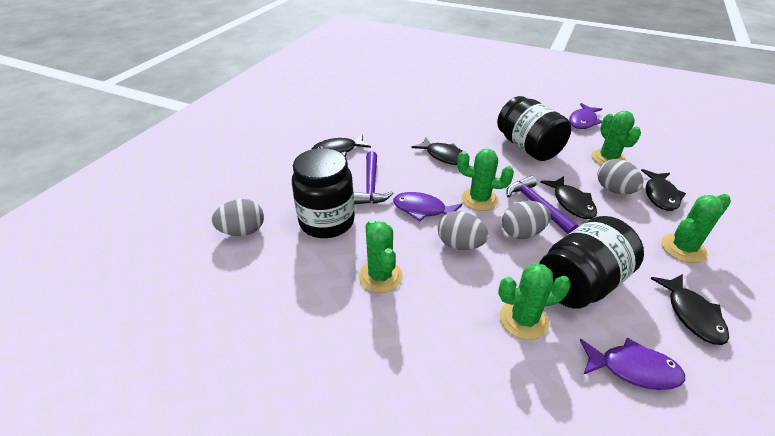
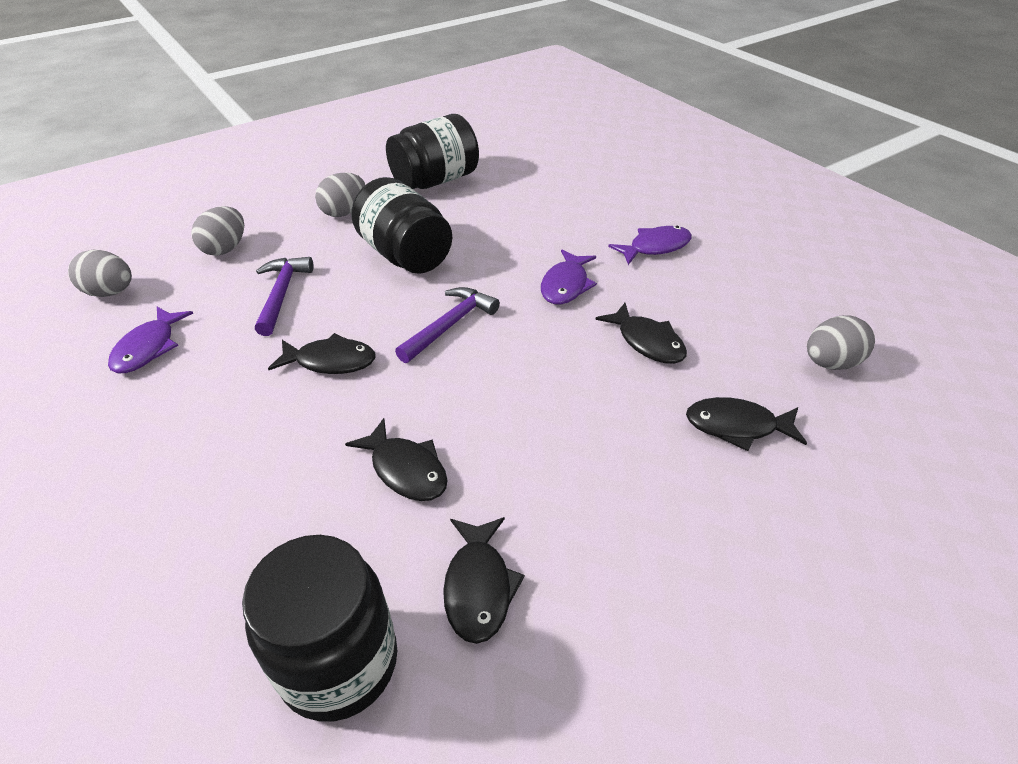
green cactus: 5 -> 0

